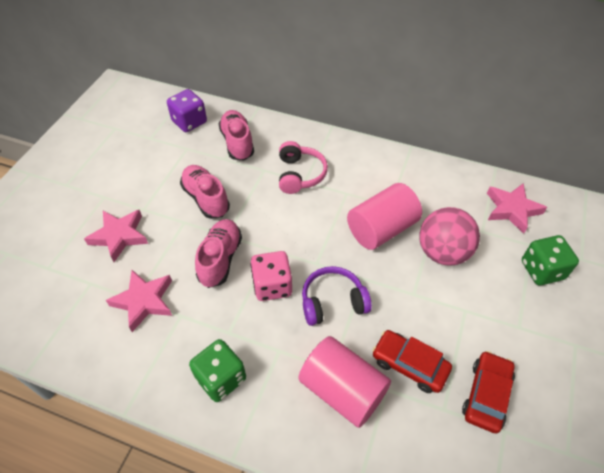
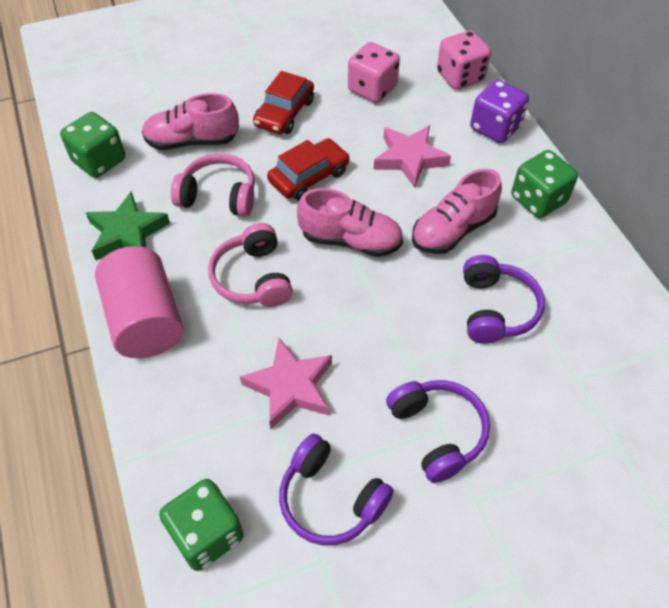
green dice: 2 -> 3
green star: 0 -> 1
pink ball: 1 -> 0
pink cylinder: 2 -> 1
pink dice: 1 -> 2
pink headphones: 1 -> 2
pink star: 3 -> 2
purple headphones: 1 -> 3

